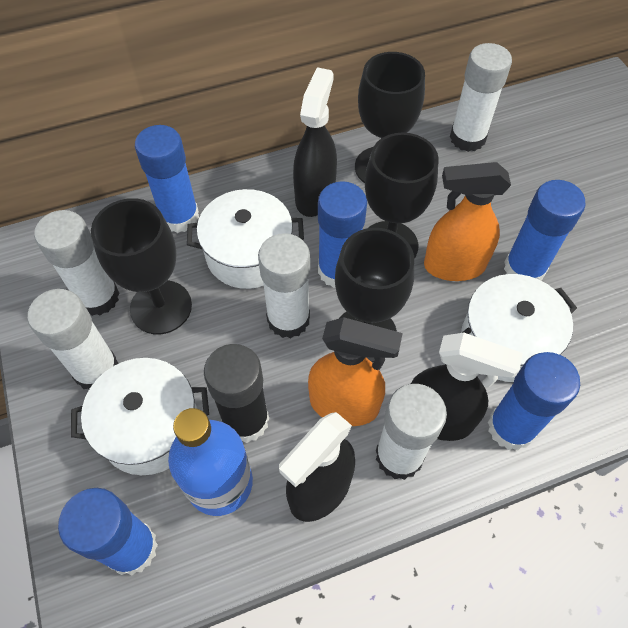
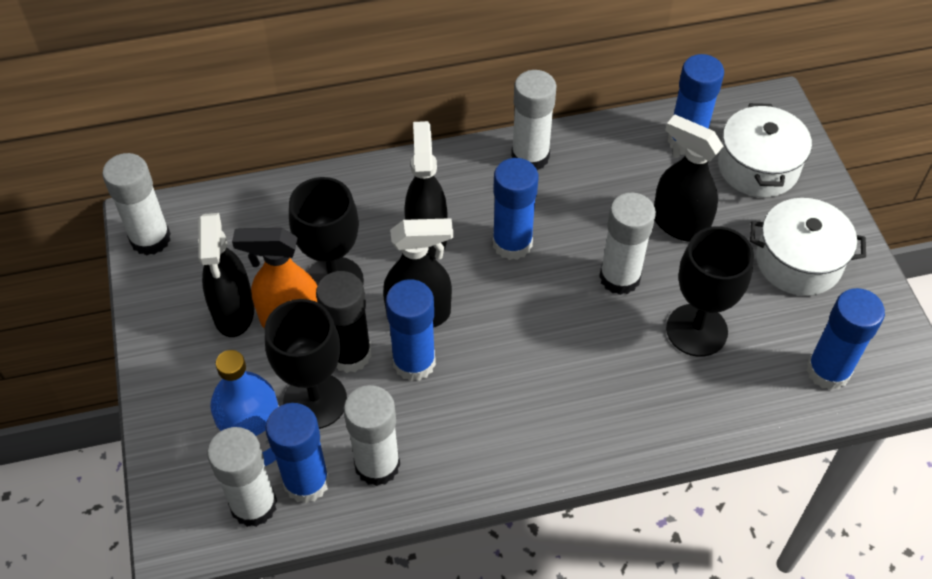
black goblet: 4 -> 3
black spray bottle: 3 -> 4
orange spray bottle: 2 -> 1
white pot: 3 -> 2

